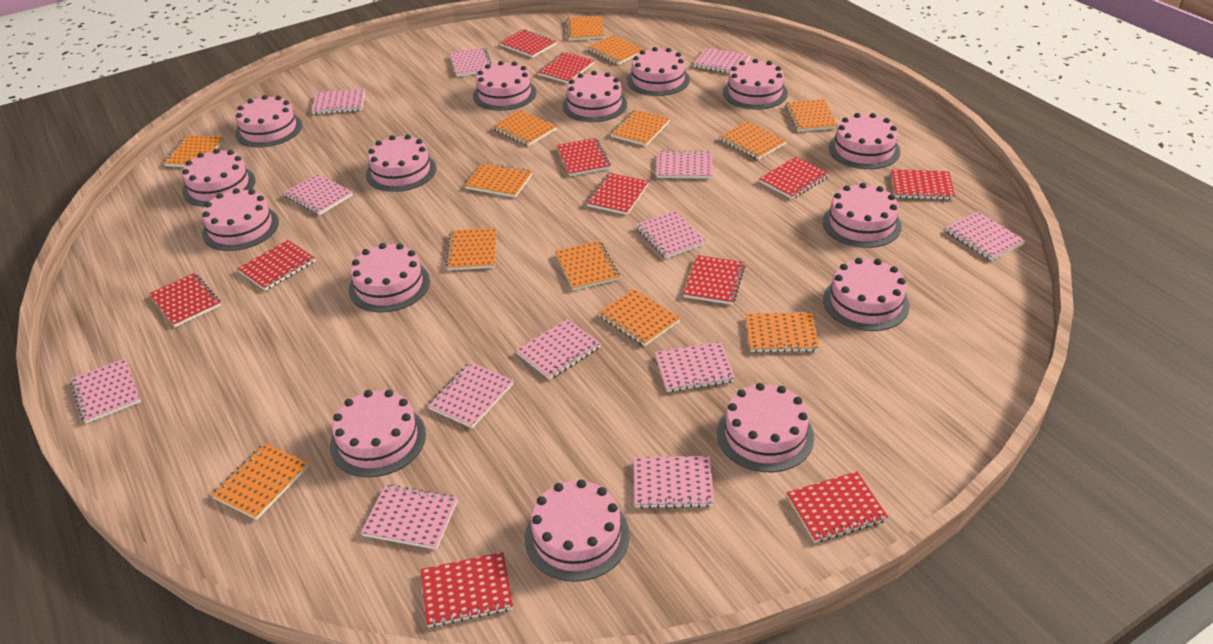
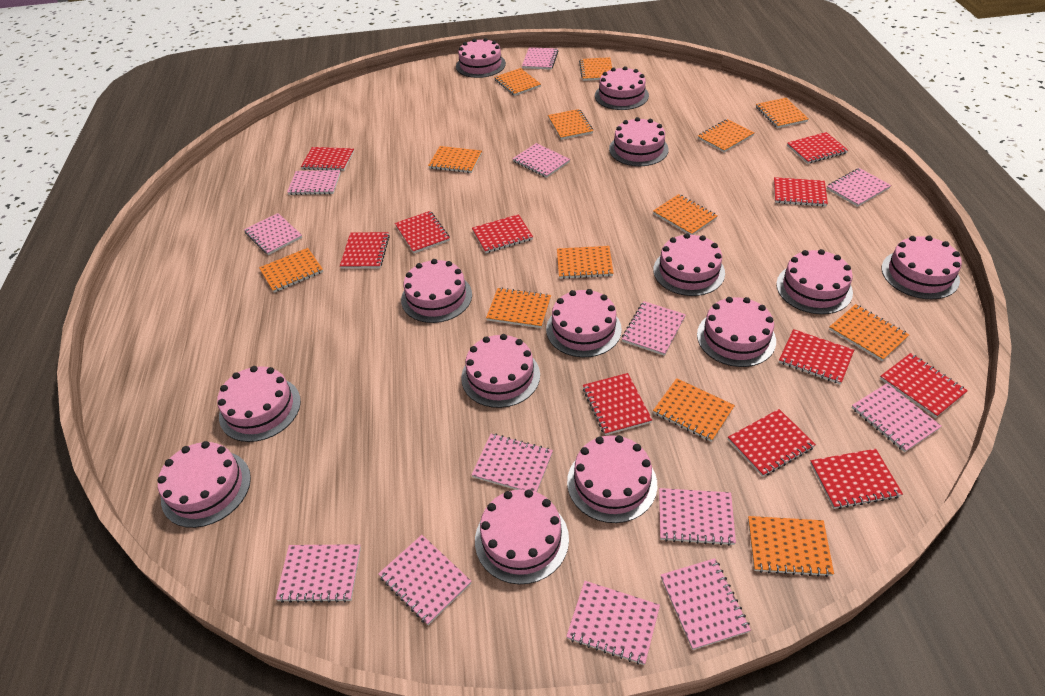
pink cake: 15 -> 14

